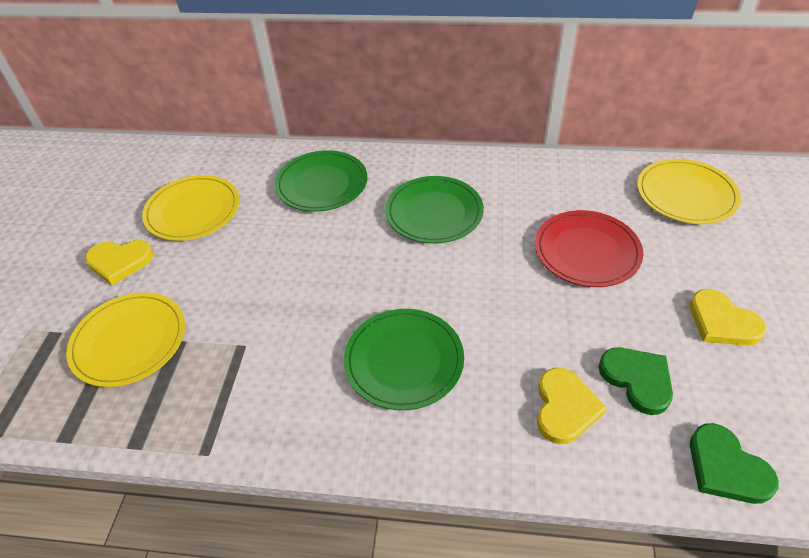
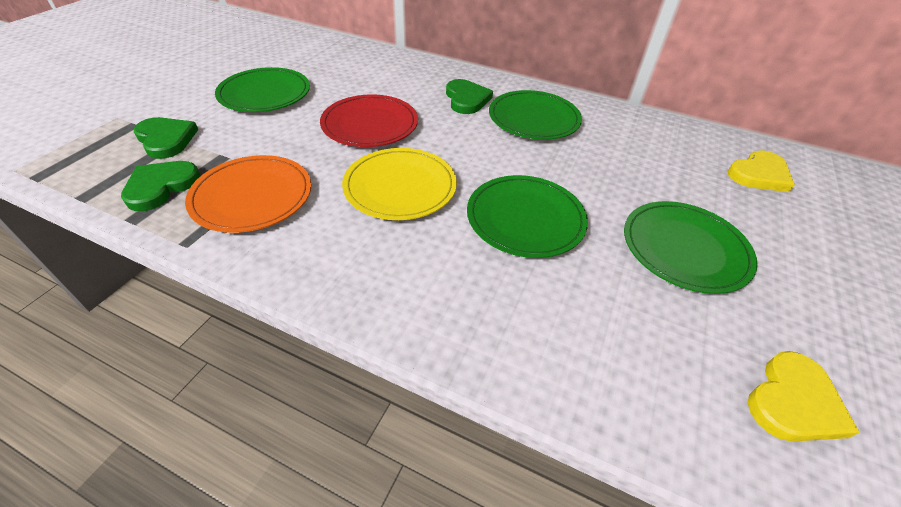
green heart: 2 -> 3
green plate: 3 -> 4
orange plate: 0 -> 1
yellow heart: 3 -> 2
yellow plate: 3 -> 1

